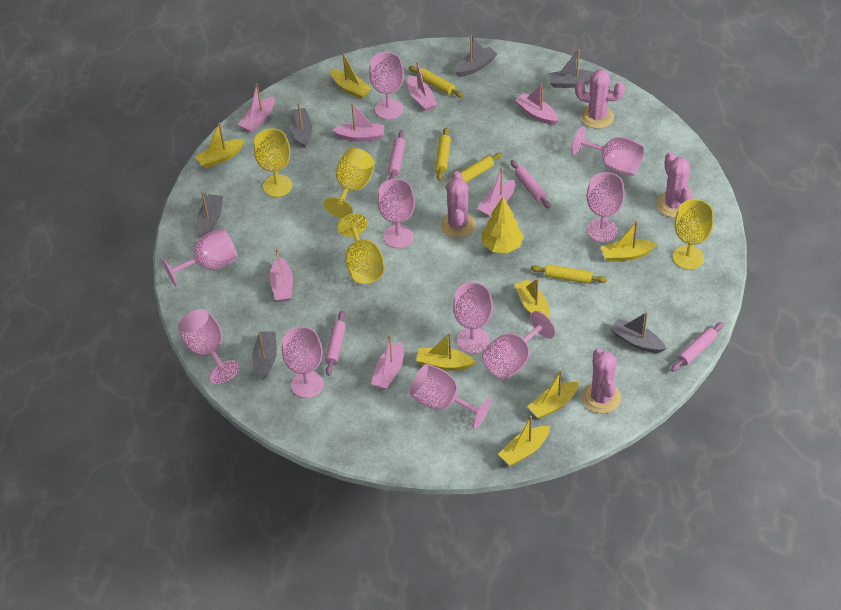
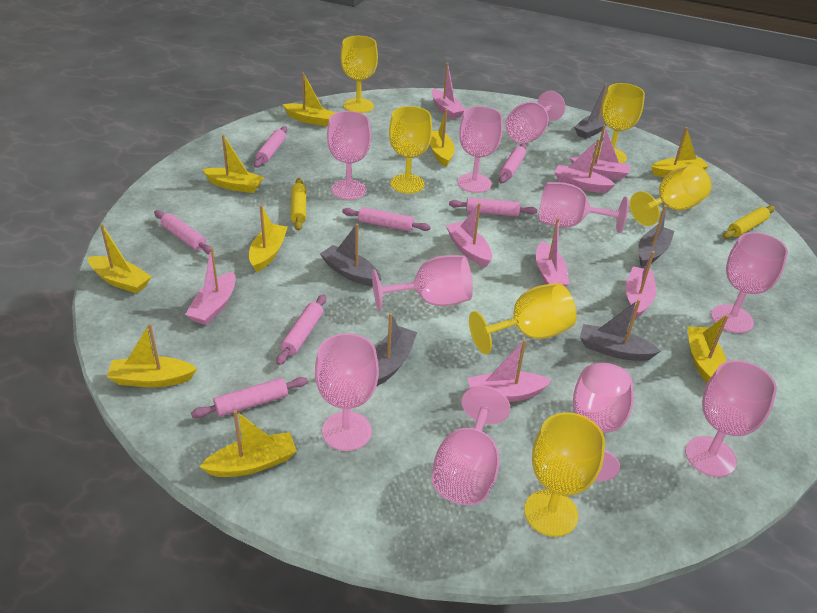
grey boat: 6 -> 5
pink boat: 7 -> 8
pink cactus: 4 -> 0
pink rolling pin: 4 -> 7
yellow boat: 7 -> 9
yellow goblet: 4 -> 6
yellow rolling pin: 4 -> 2
yellow tree: 1 -> 0

